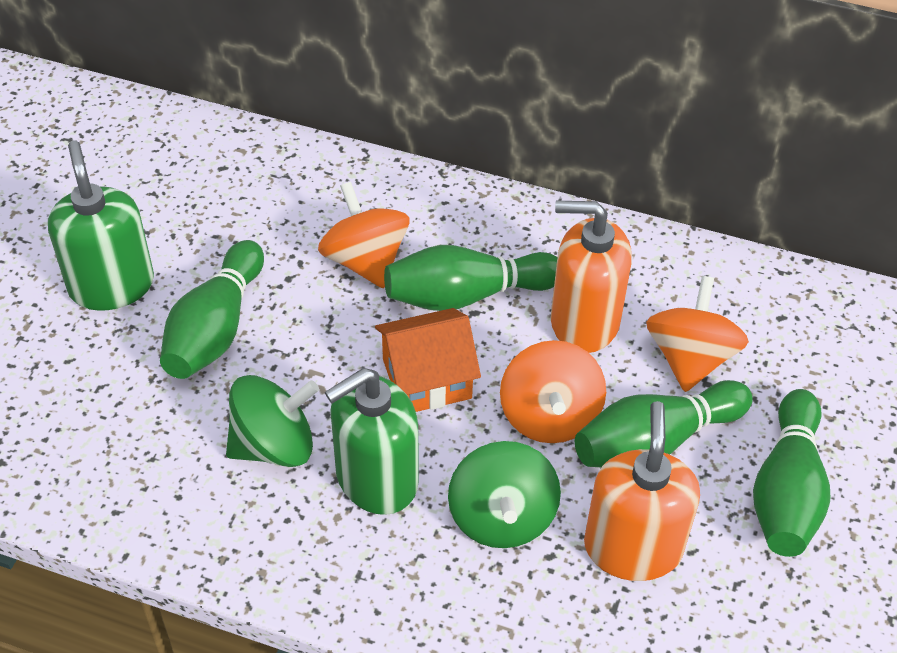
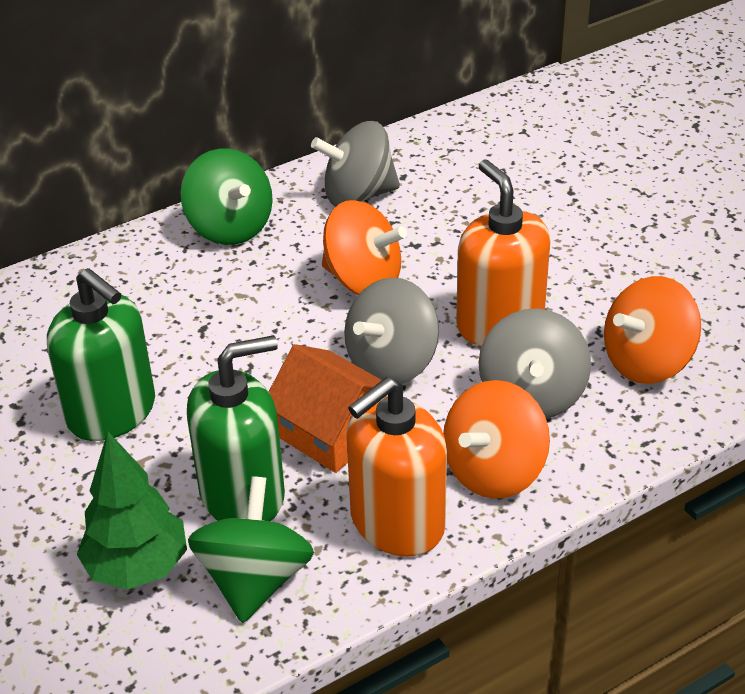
green bowling pin: 4 -> 0
green tree: 0 -> 1
grey spinning top: 0 -> 3

